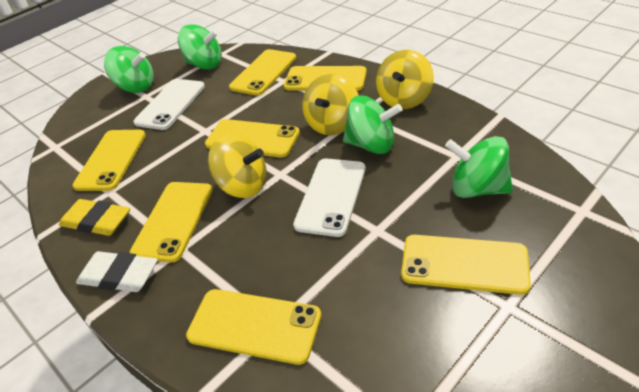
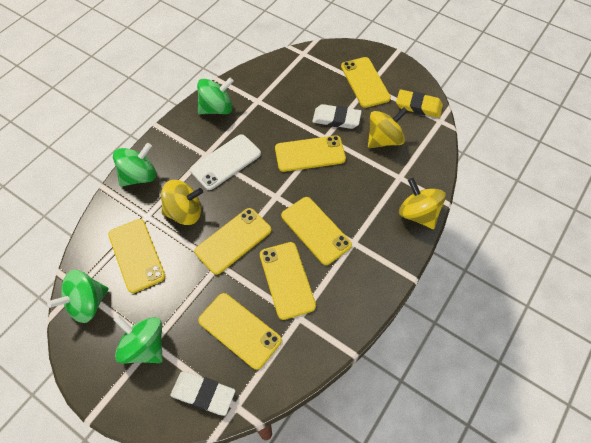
white eraser: 1 -> 2
white phone: 2 -> 1

